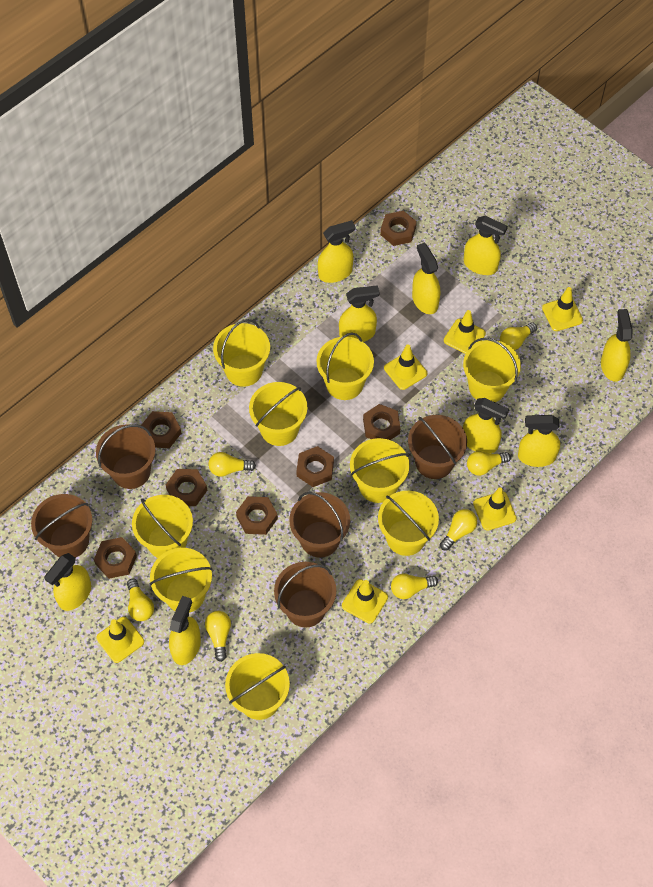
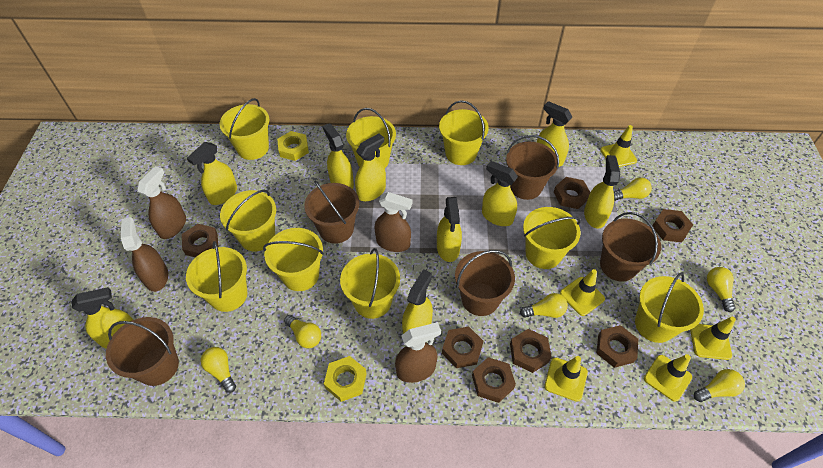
brown spray bottle: 0 -> 4
yellow light bulb: 7 -> 6
yellow nut: 0 -> 2
yellow traffic cone: 6 -> 5

